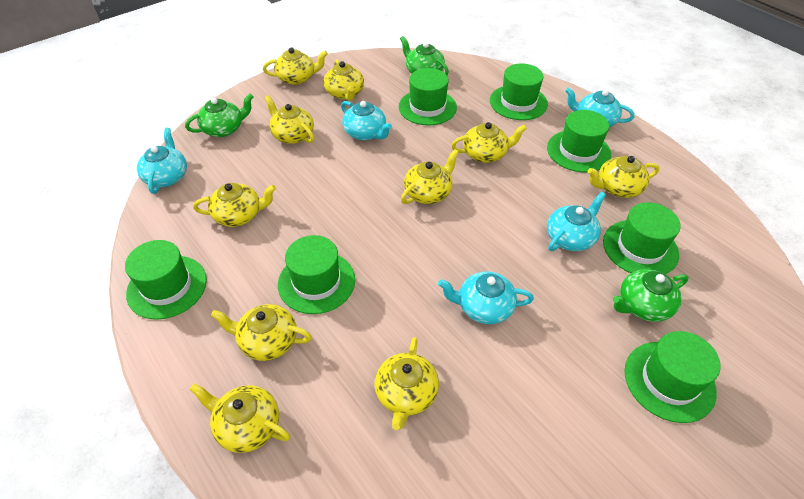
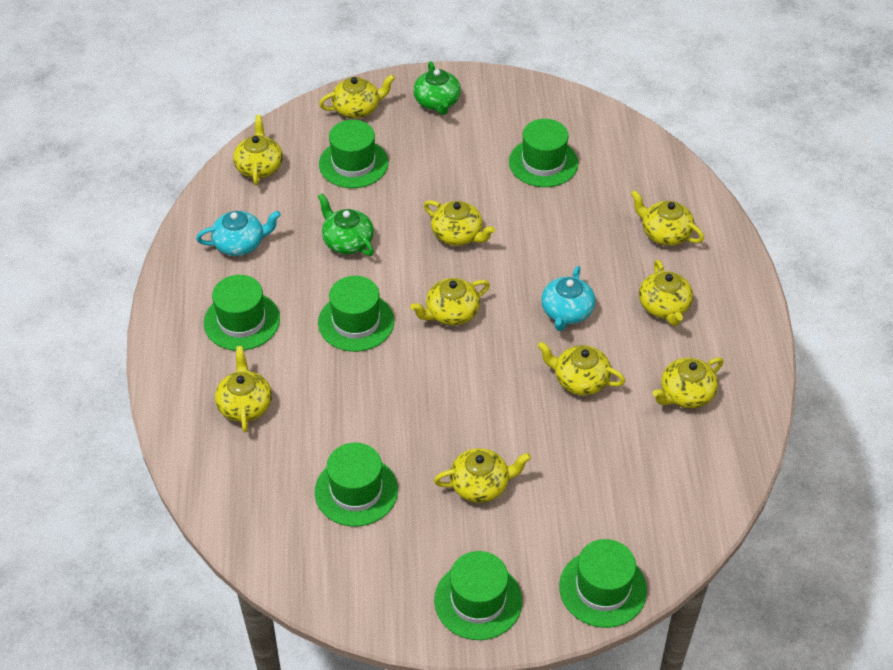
green teapot: 3 -> 2
turquoise teapot: 5 -> 2

